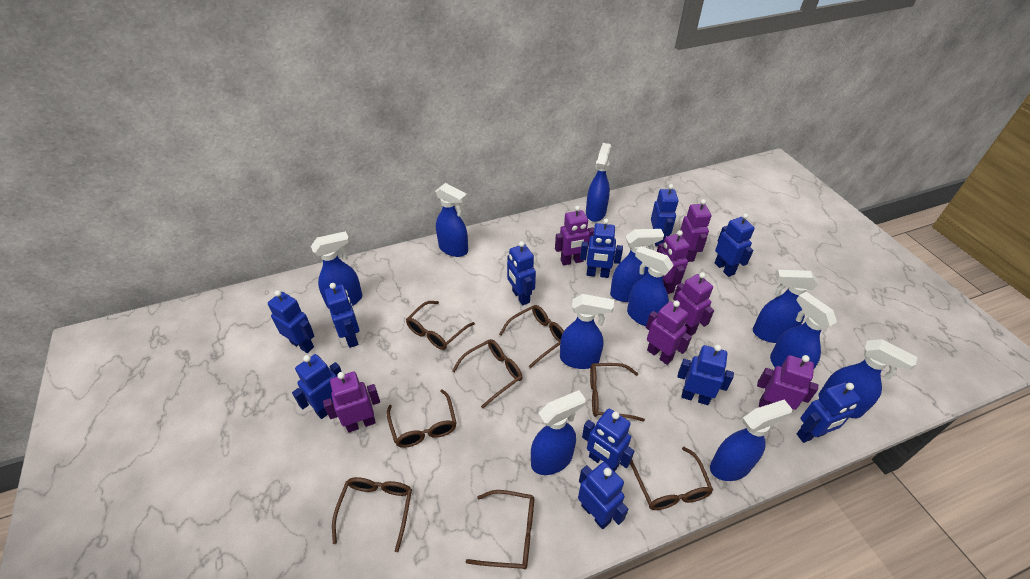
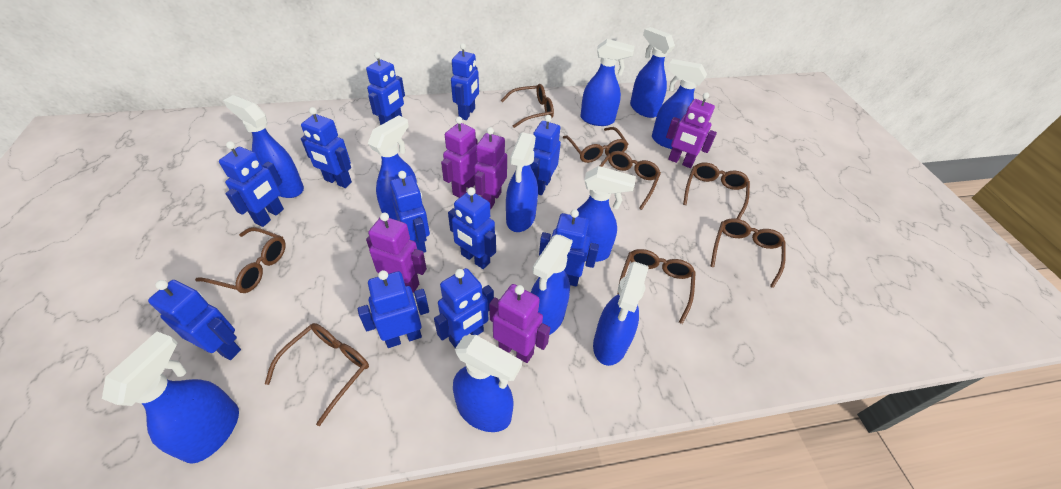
purple robot: 7 -> 5

